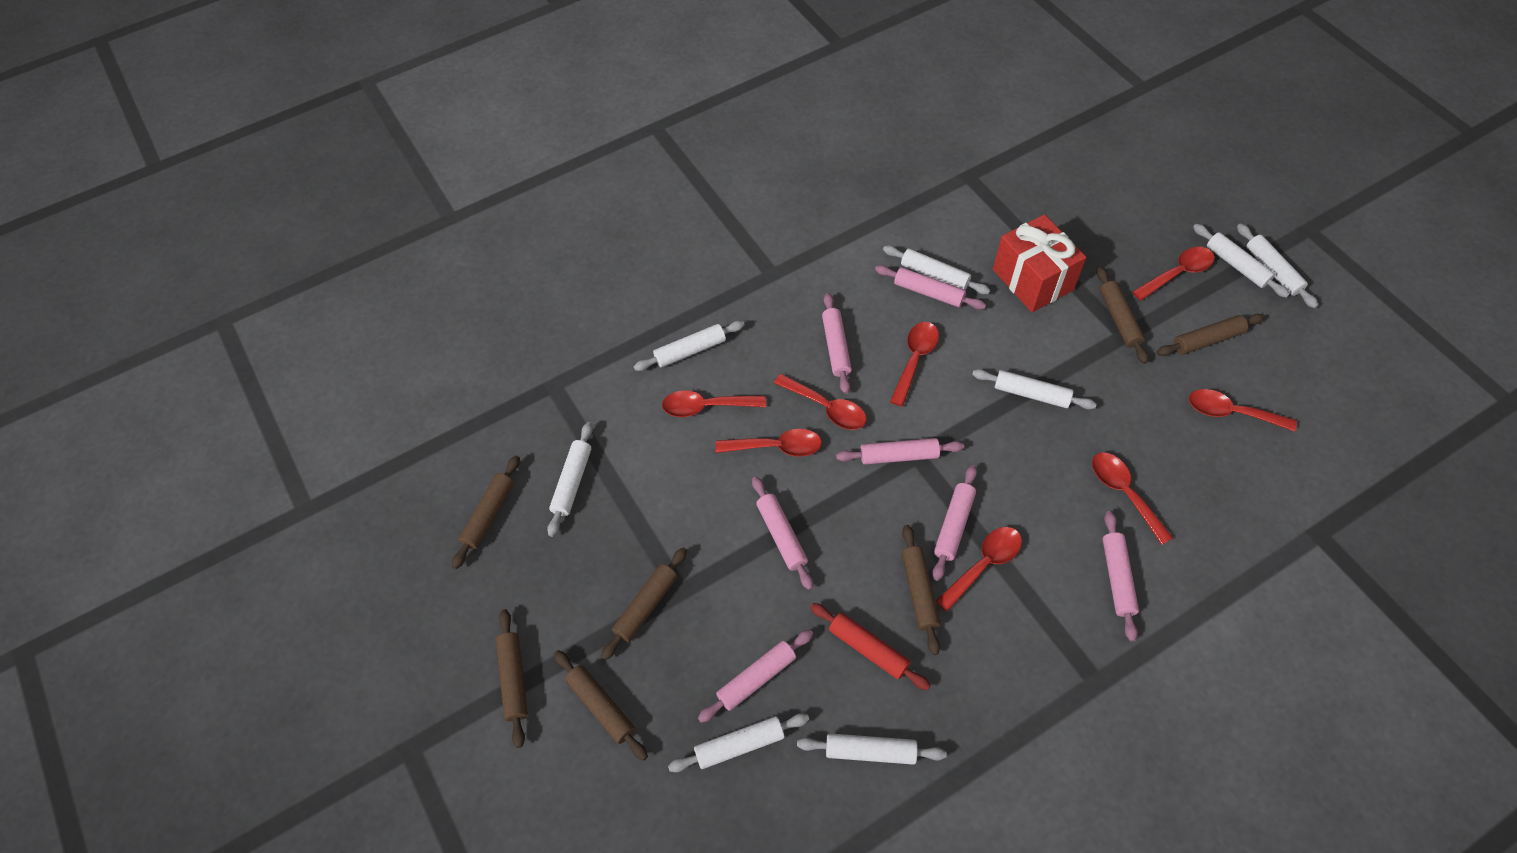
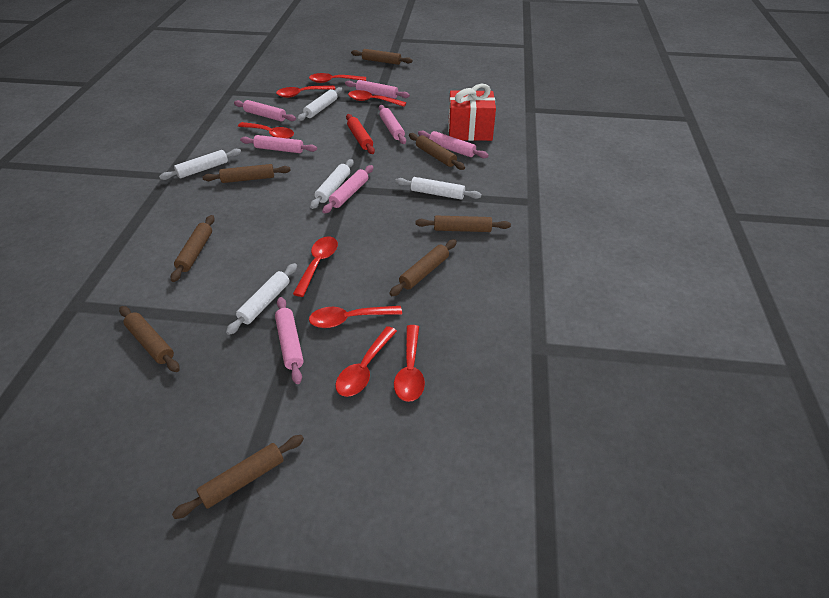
brown rolling pin: 7 -> 8
white rolling pin: 8 -> 5

